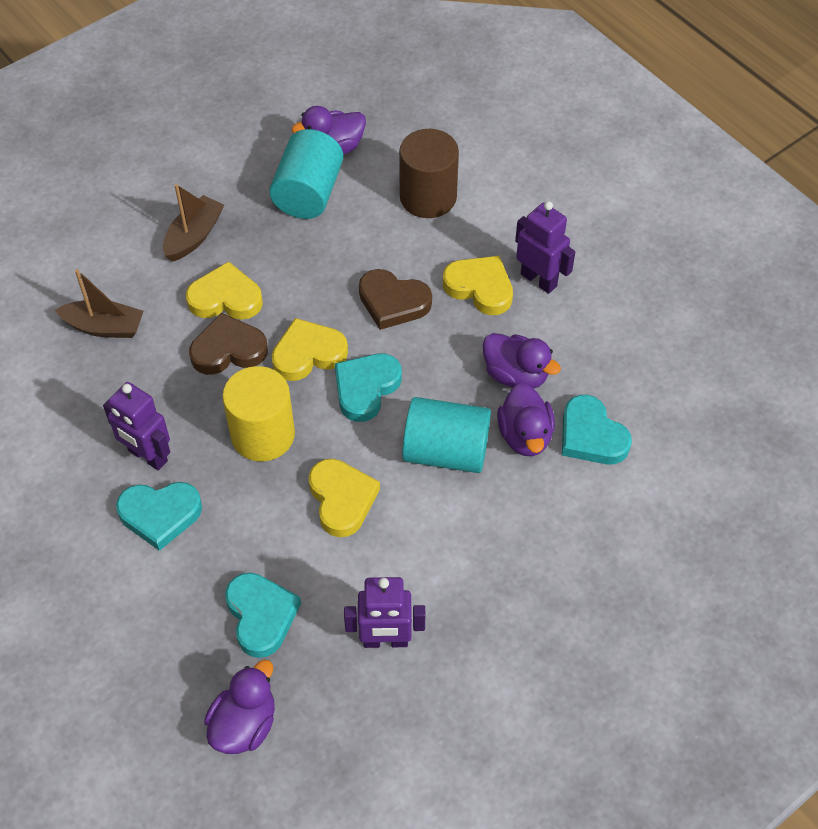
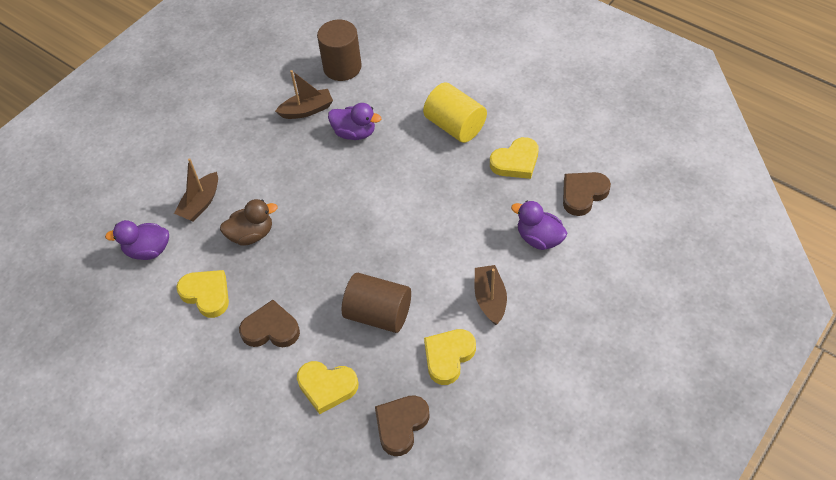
brown boat: 2 -> 3
brown cylinder: 1 -> 2
brown duck: 0 -> 1
brown heart: 2 -> 3
purple duck: 4 -> 3
purple robot: 3 -> 0
turquoise cylinder: 2 -> 0
turquoise heart: 4 -> 0

